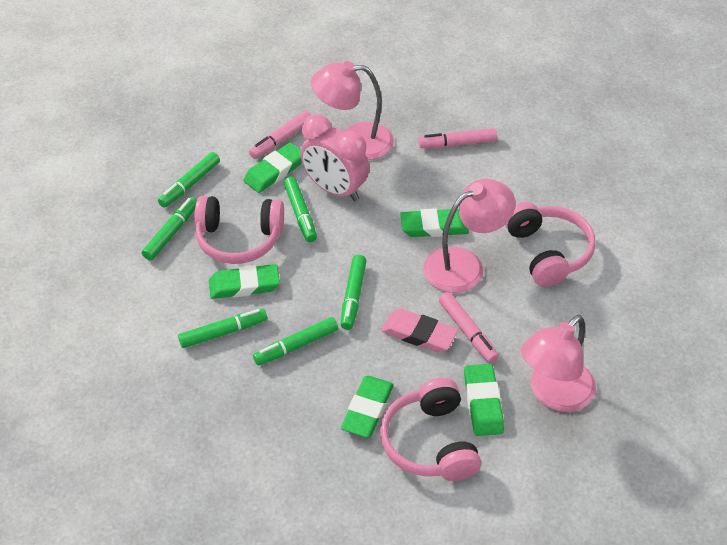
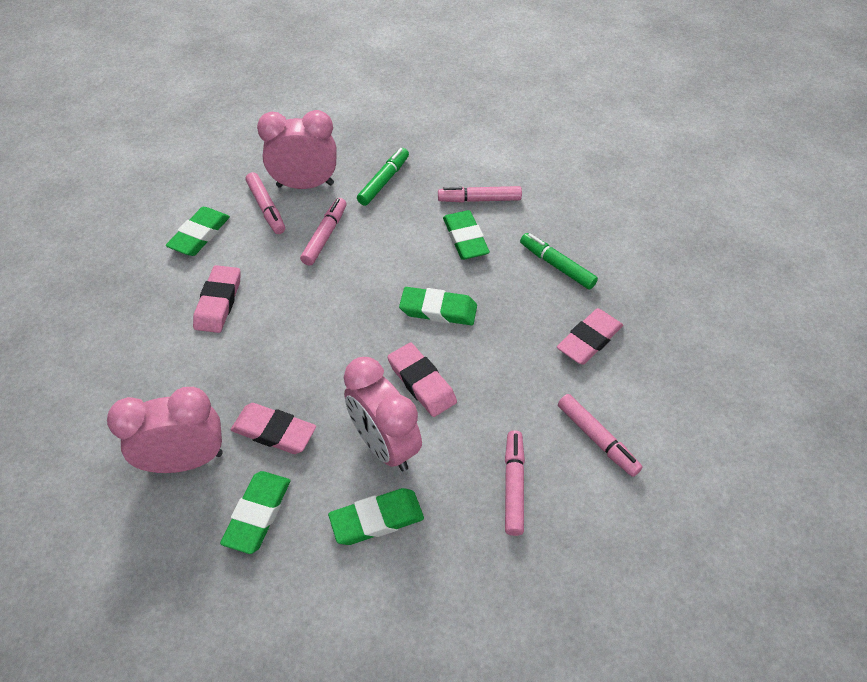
green marker: 6 -> 2
pink clock: 1 -> 3
pink eraser: 1 -> 4
pink headphones: 3 -> 0
pink lamp: 3 -> 0
pink marker: 3 -> 5

